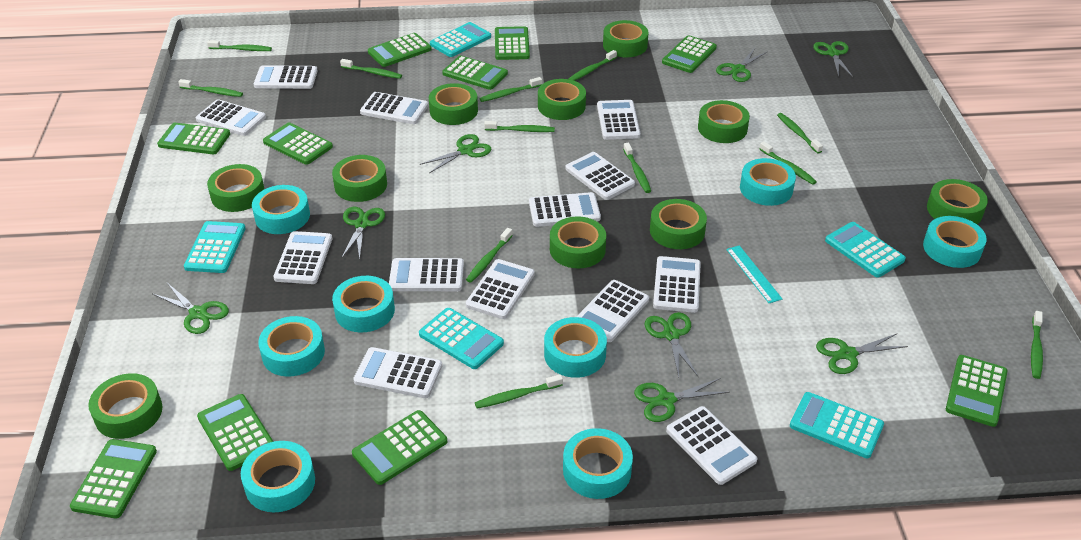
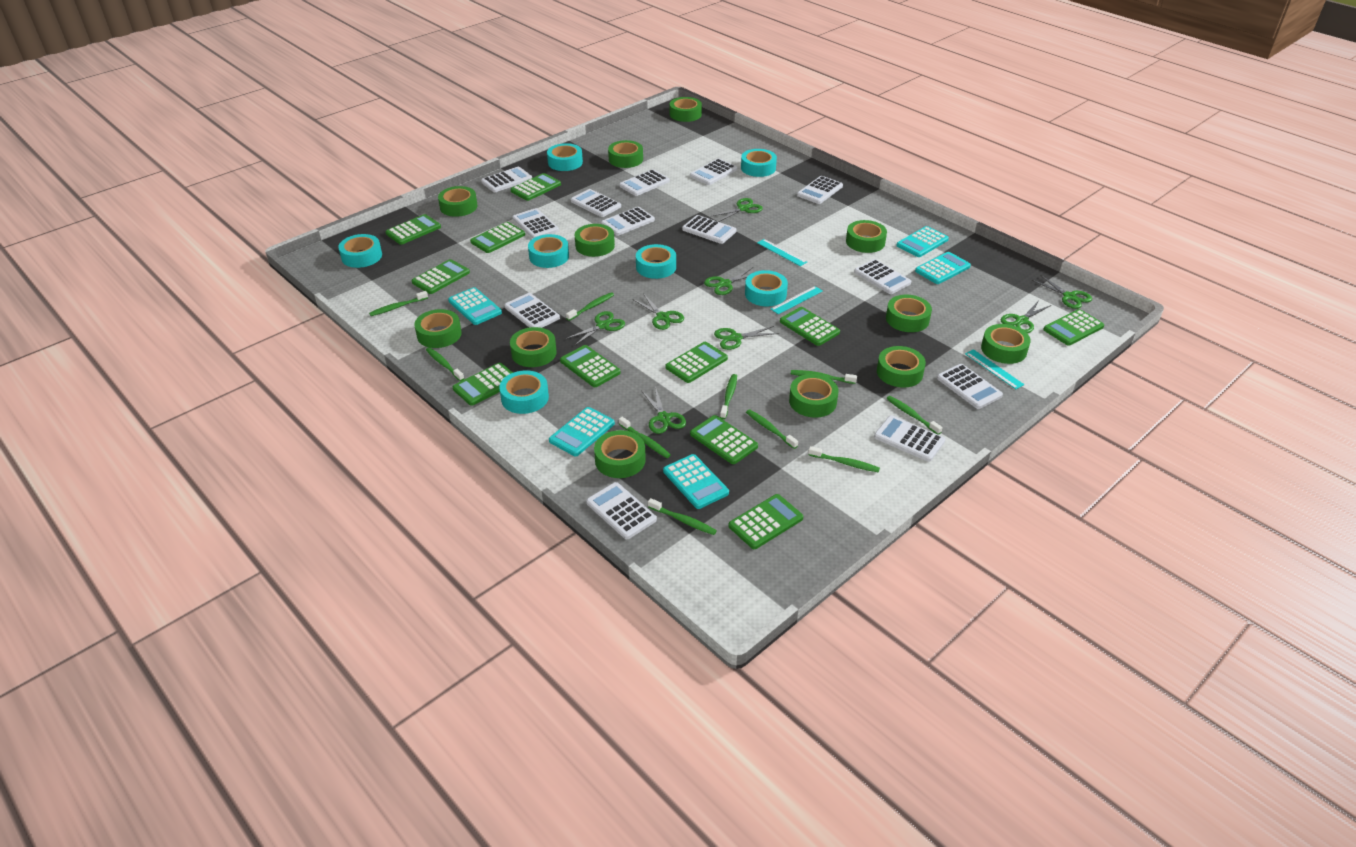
green calculator: 10 -> 11
green tape: 10 -> 12
green toothbrush: 12 -> 10
turquoise ruler: 1 -> 3
turquoise tape: 8 -> 7

